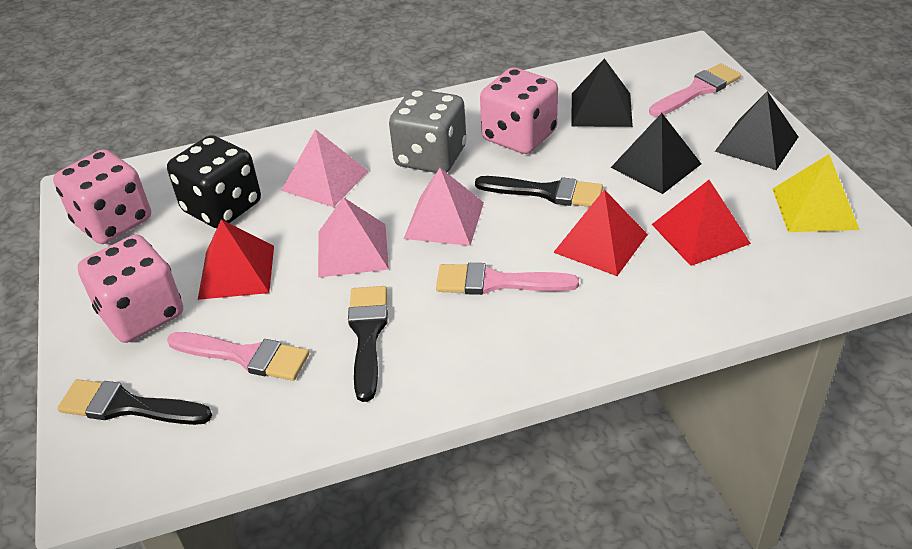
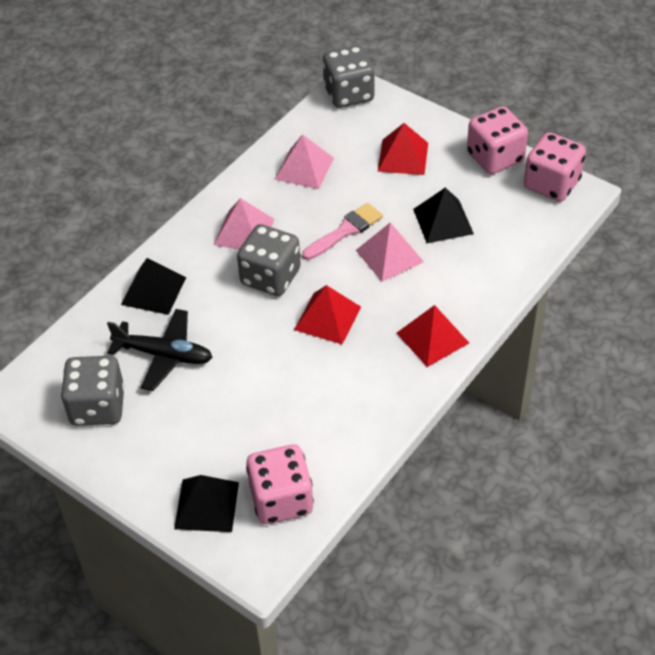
black brush: 3 -> 0
black dice: 1 -> 0
black plane: 0 -> 1
grey dice: 1 -> 3
pink brush: 3 -> 1
yellow pyramid: 1 -> 0

